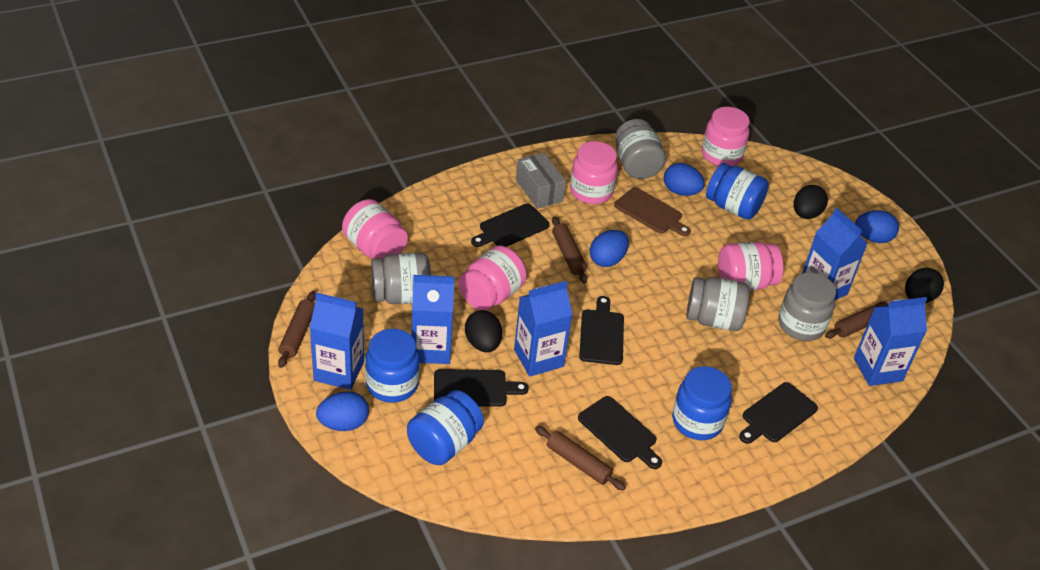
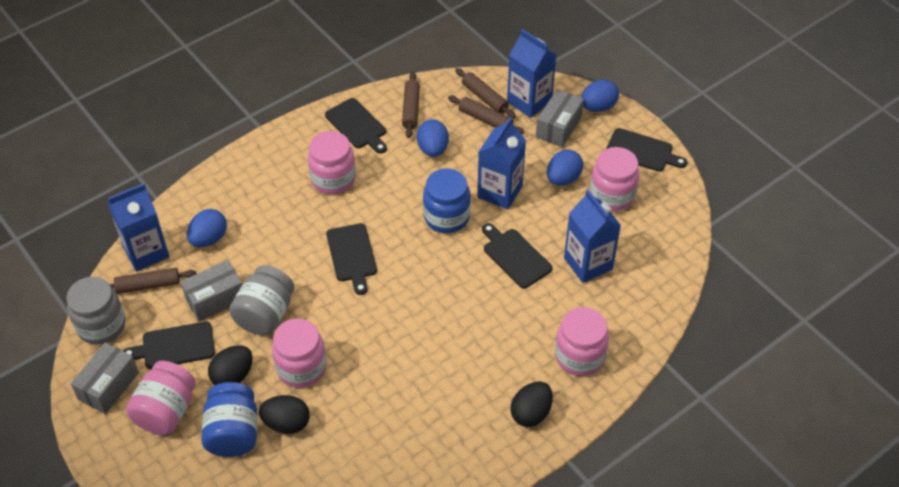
blue carton: 5 -> 4
blue jar: 4 -> 2
brown cutting board: 1 -> 0
grey box: 1 -> 3
grey jar: 4 -> 2

